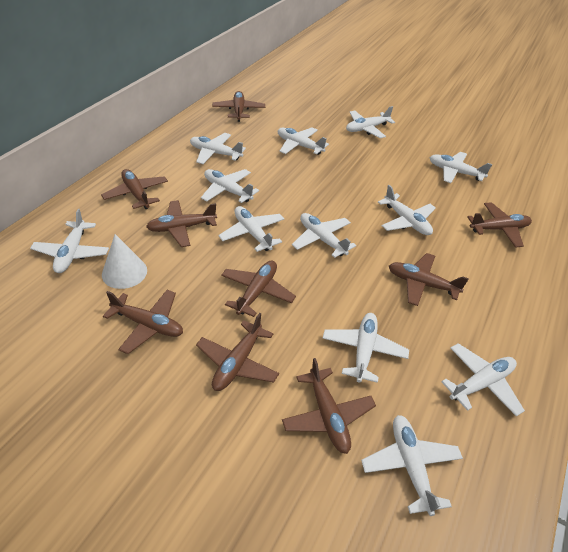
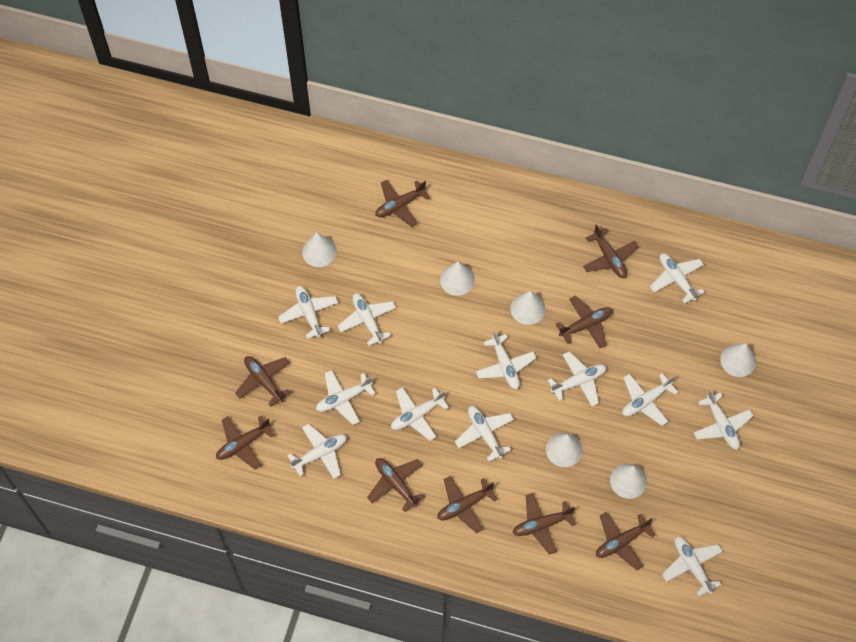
white cone: 1 -> 6

